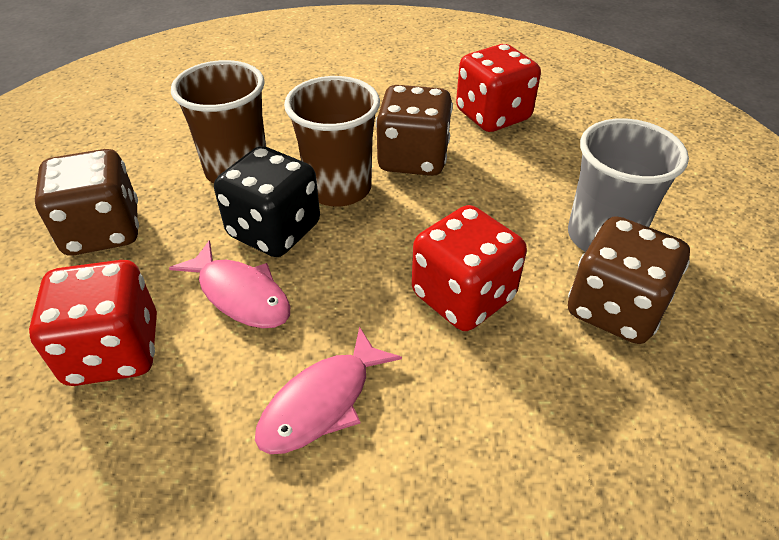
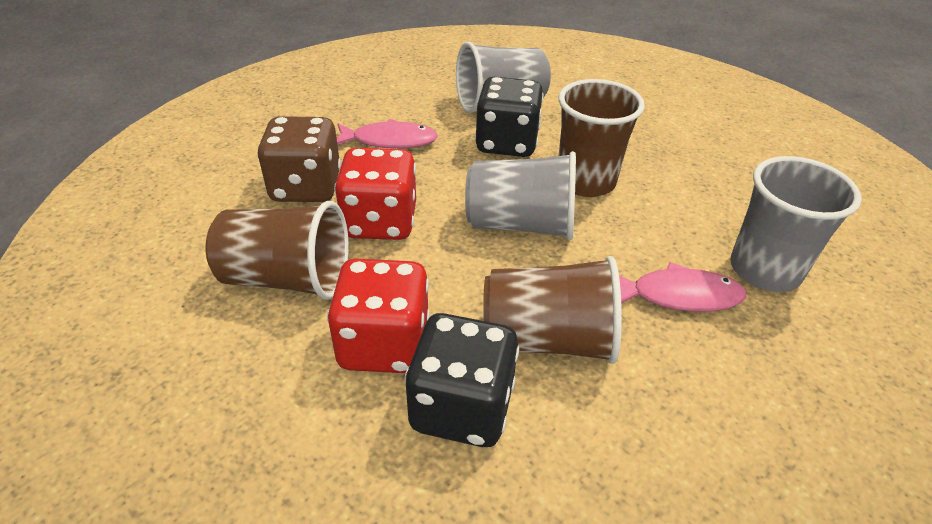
black dice: 1 -> 2
brown cup: 2 -> 3
brown dice: 3 -> 1
grey cup: 1 -> 3
red dice: 3 -> 2

